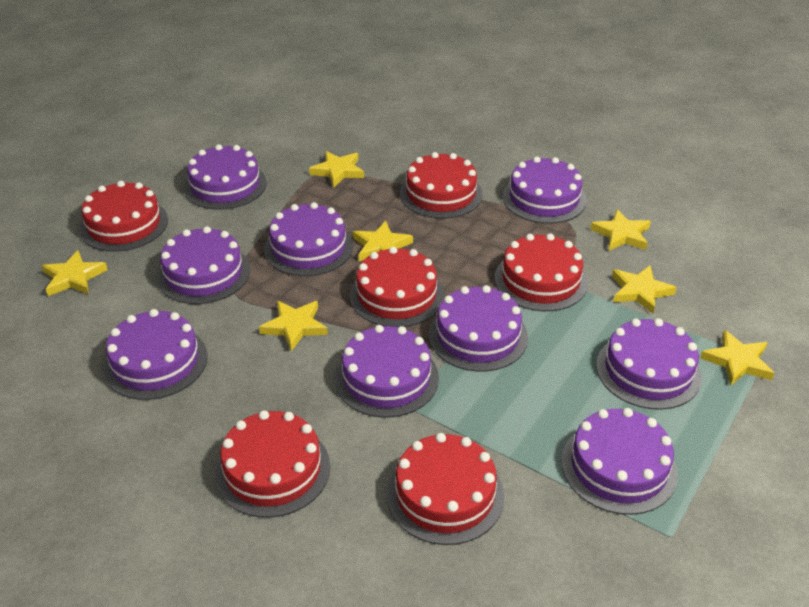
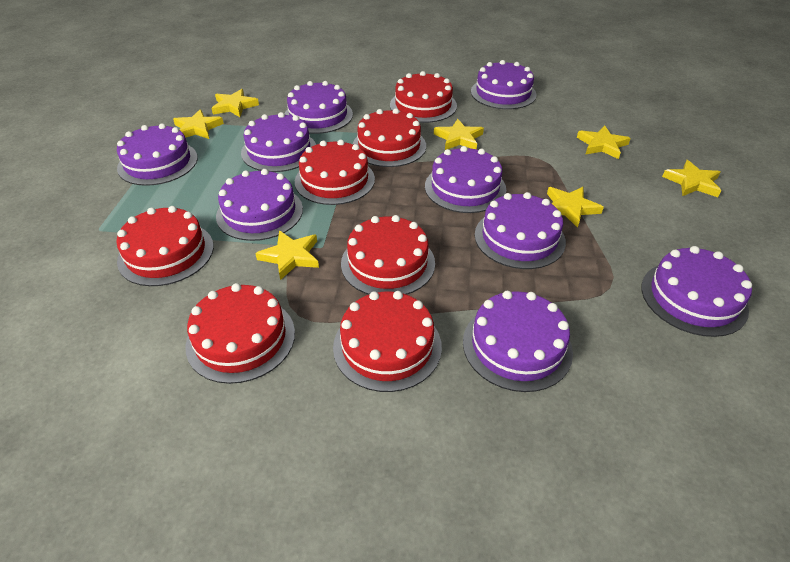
red cake: 6 -> 7

